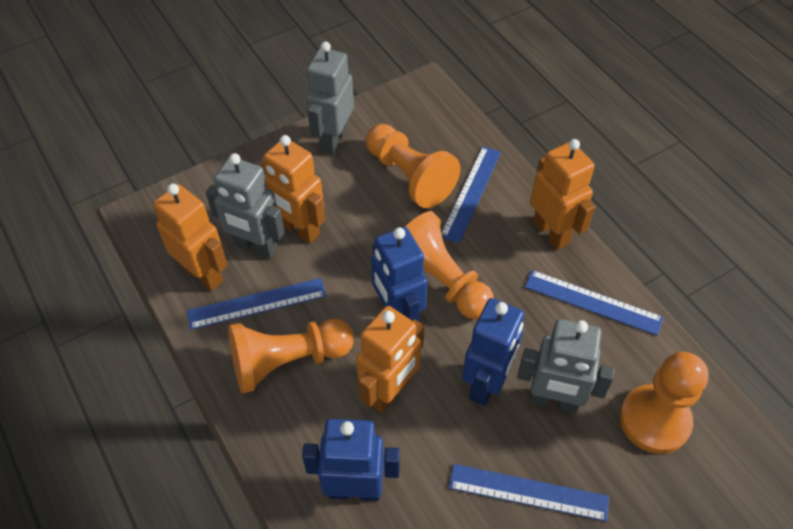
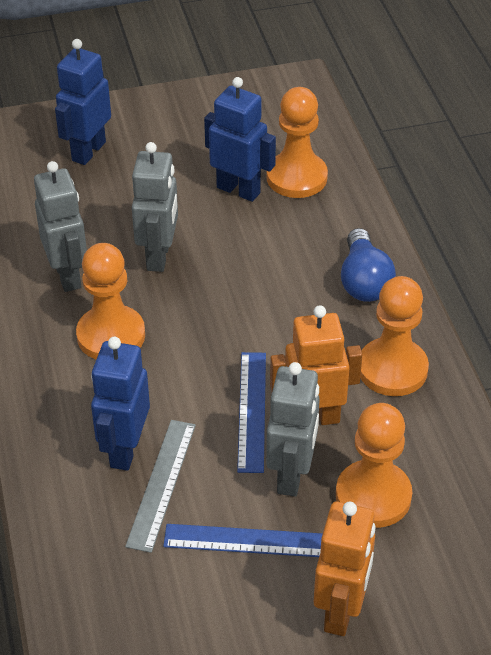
blue light bulb: 0 -> 1
blue ruler: 4 -> 2
grey ruler: 0 -> 1
orange robot: 4 -> 2

